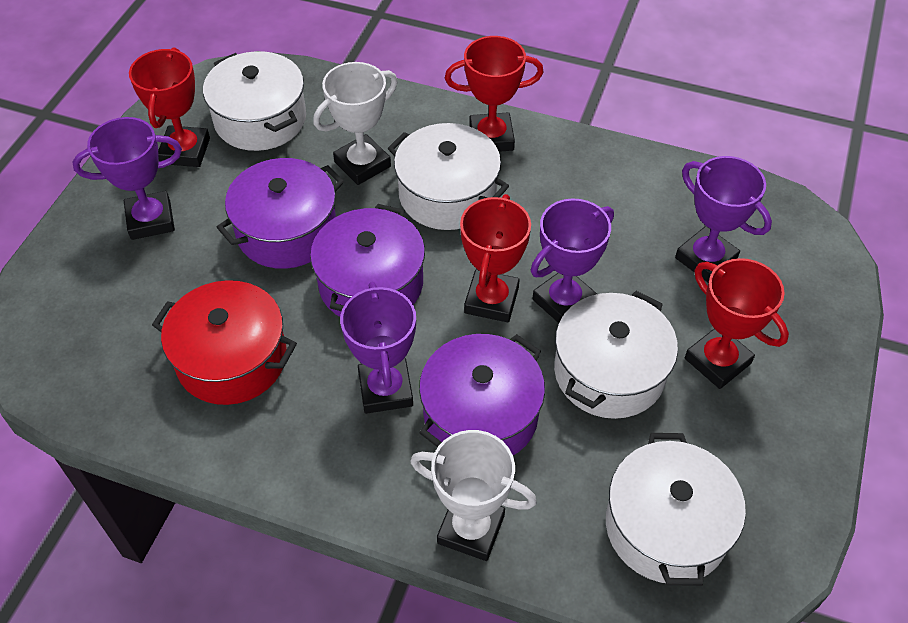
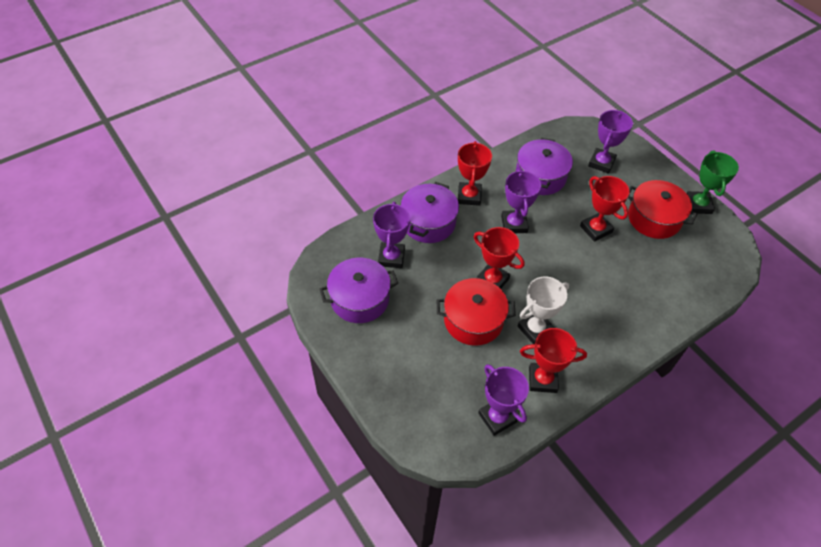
green trophy: 0 -> 1
red pot: 1 -> 2
white pot: 4 -> 0
white trophy: 2 -> 1

